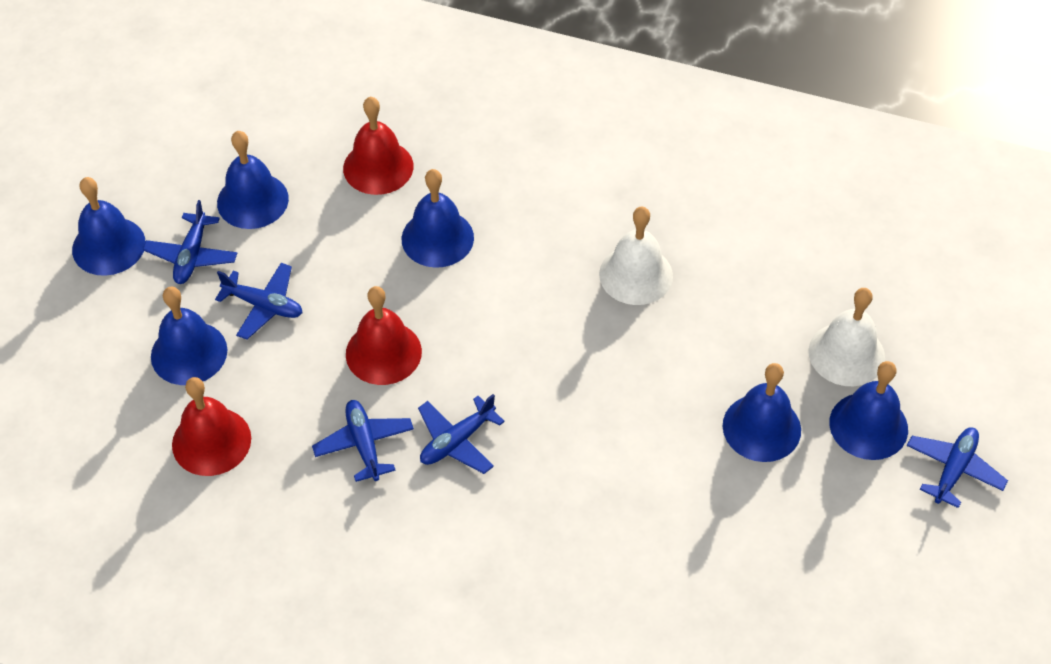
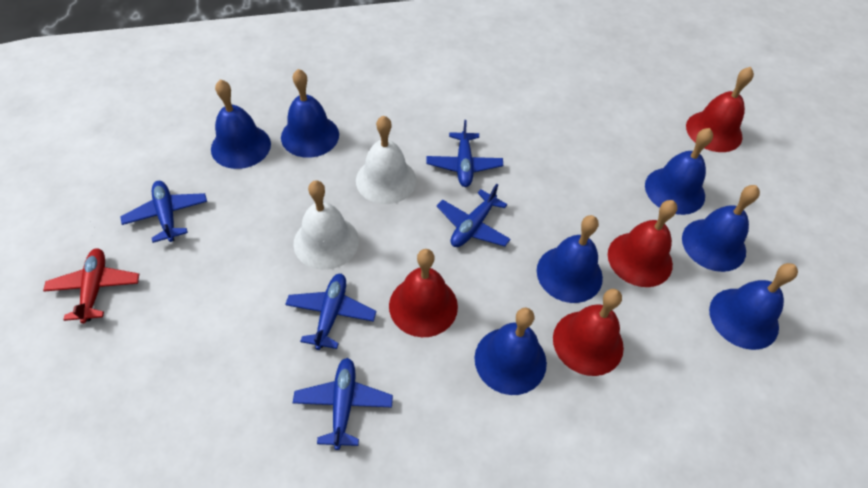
blue bell: 6 -> 7
red bell: 3 -> 4
red plane: 0 -> 1

